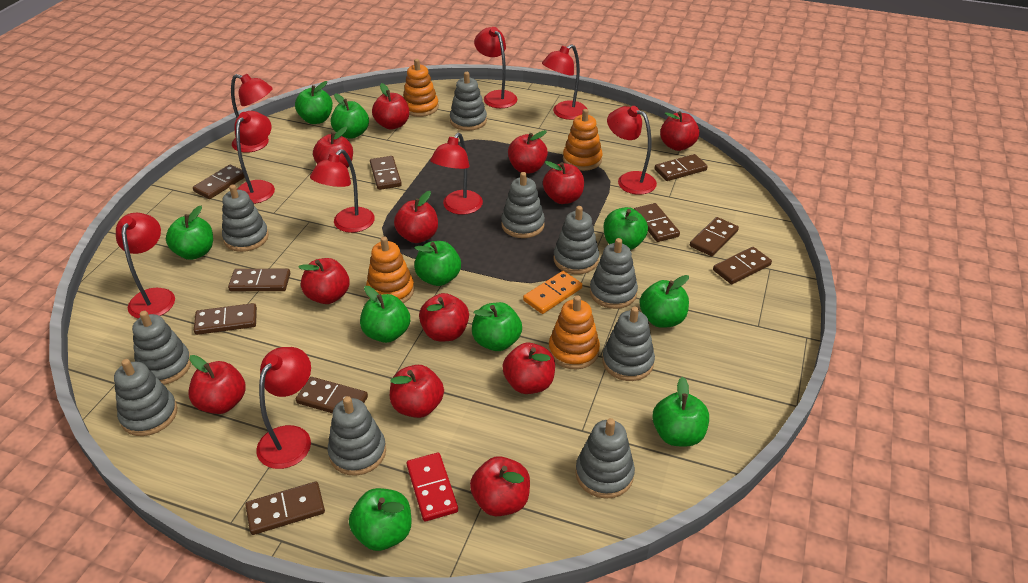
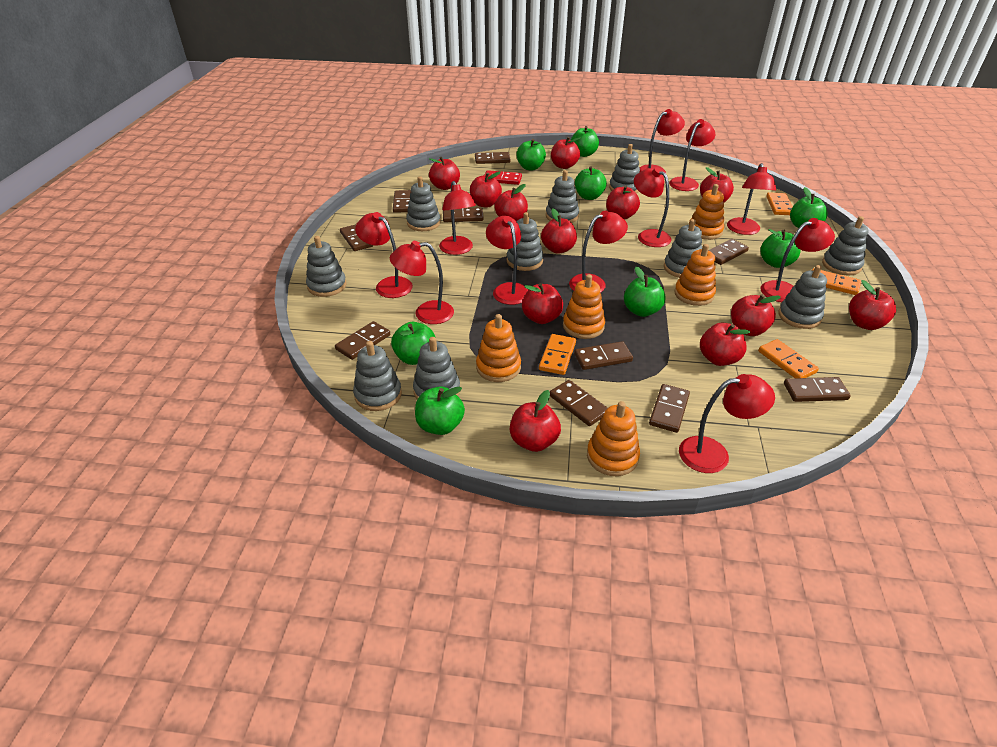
green apple: 10 -> 8
orange domino: 1 -> 4
orange stacking toy: 4 -> 5
red lamp: 9 -> 11

